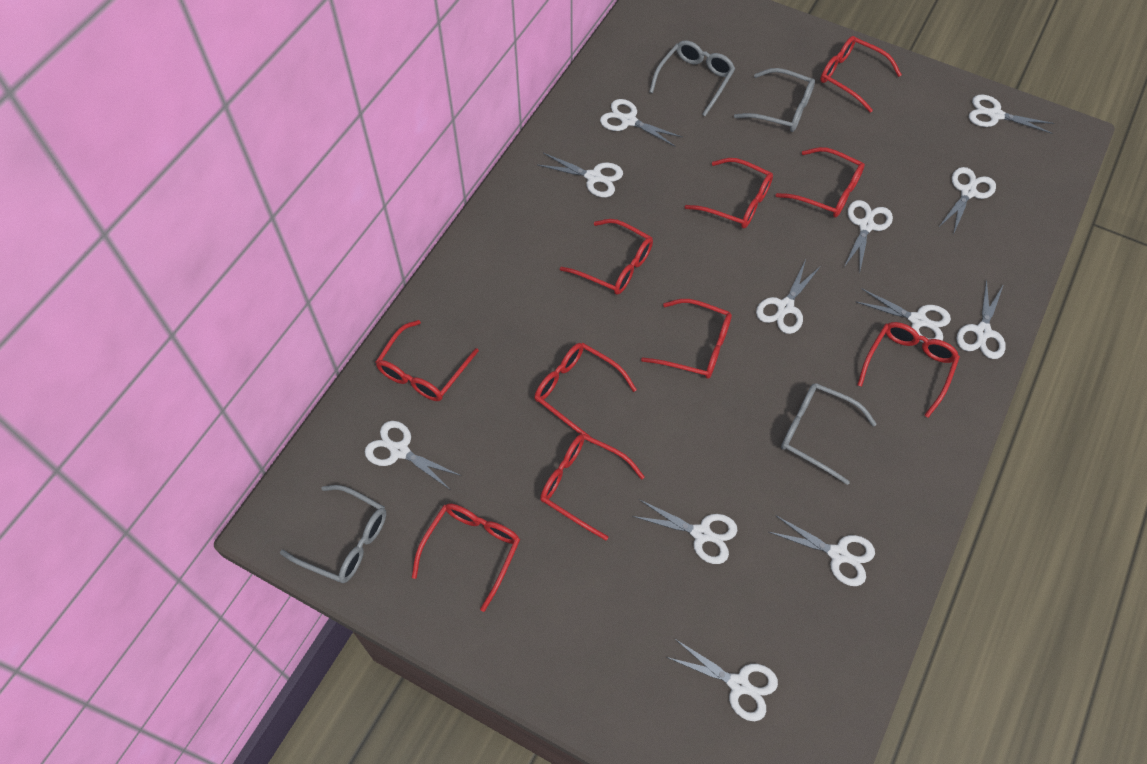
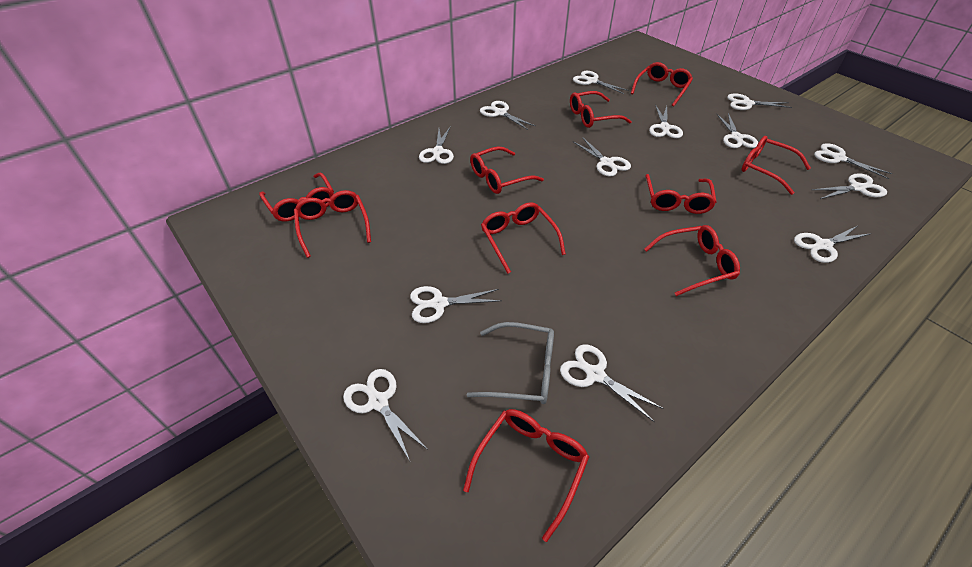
grey glasses: 4 -> 1
white scissors: 12 -> 13

